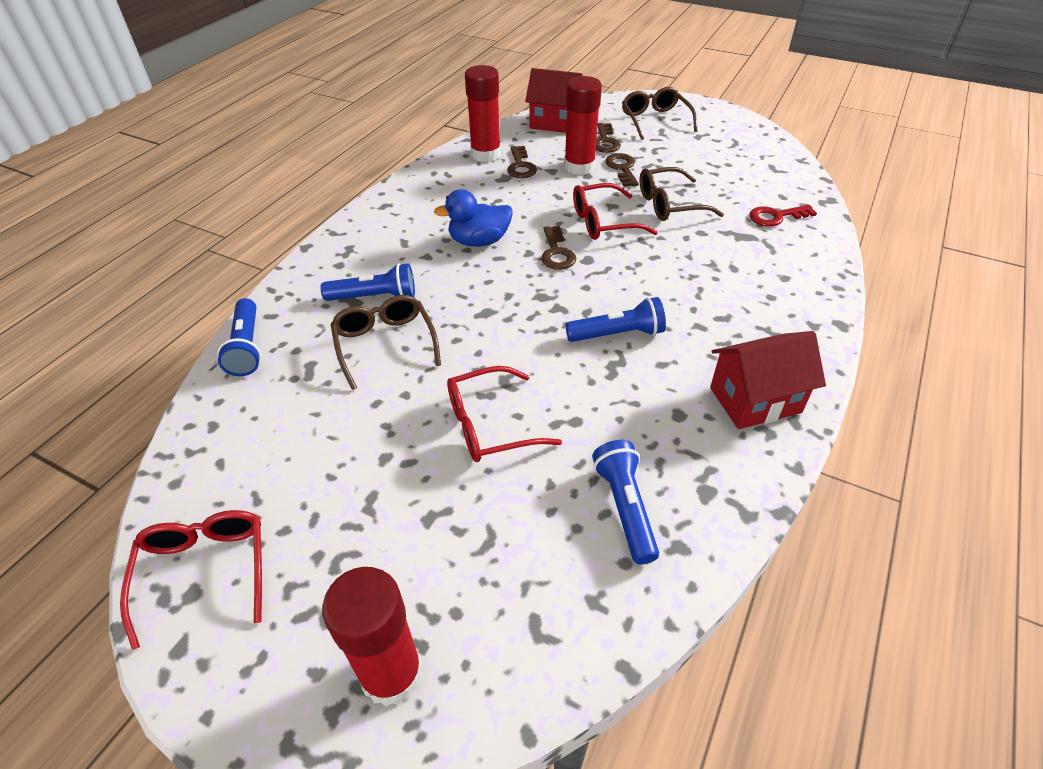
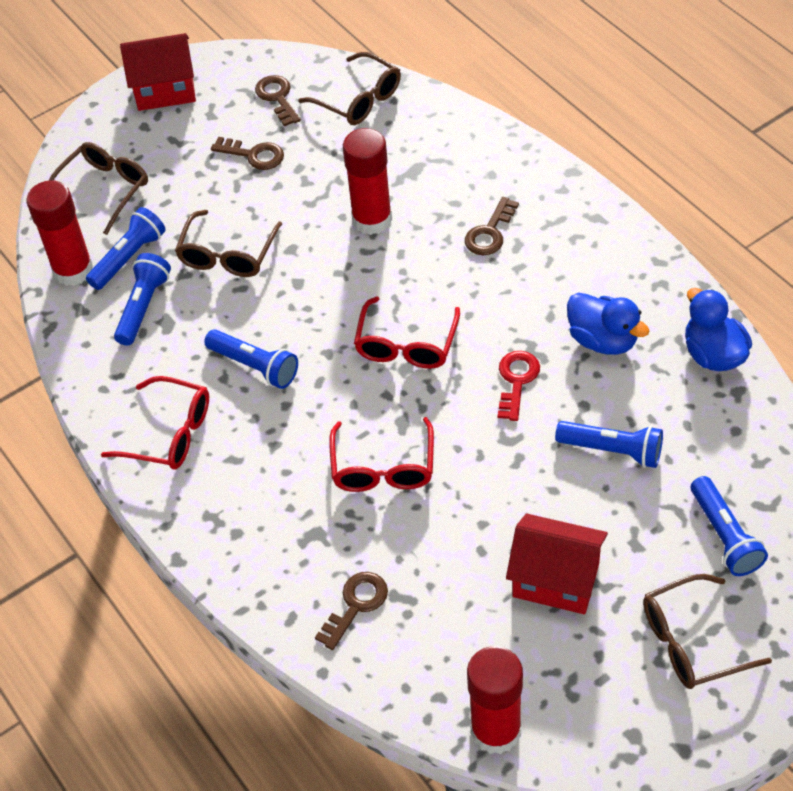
blue duck: 1 -> 2
blue flashlight: 4 -> 5
brown glasses: 3 -> 4

